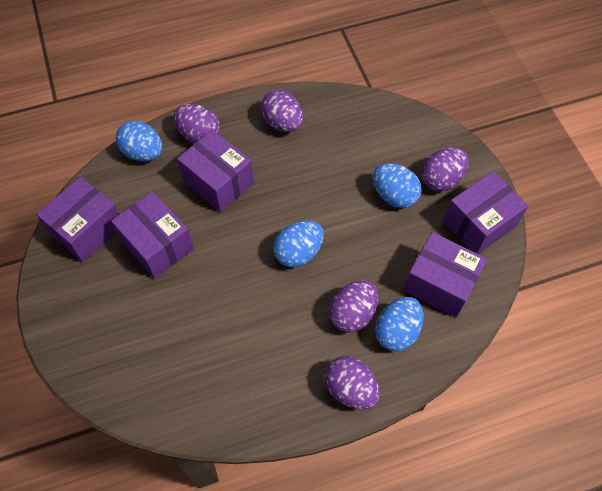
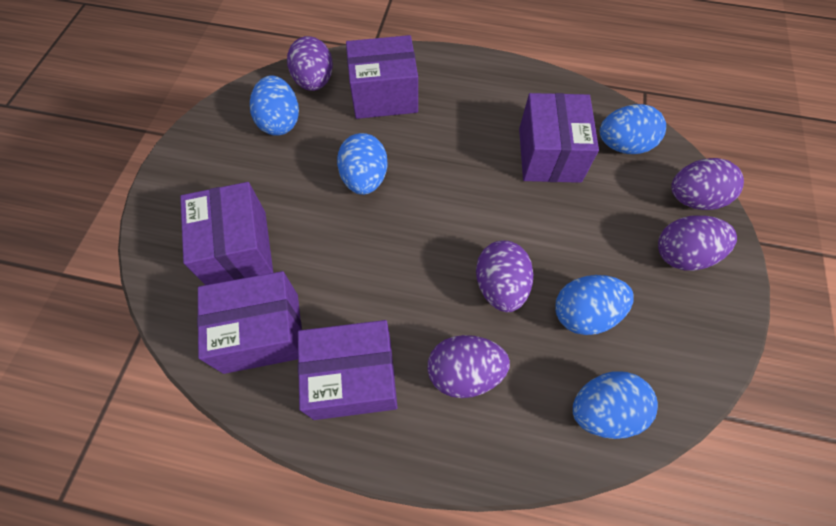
blue egg: 4 -> 5

